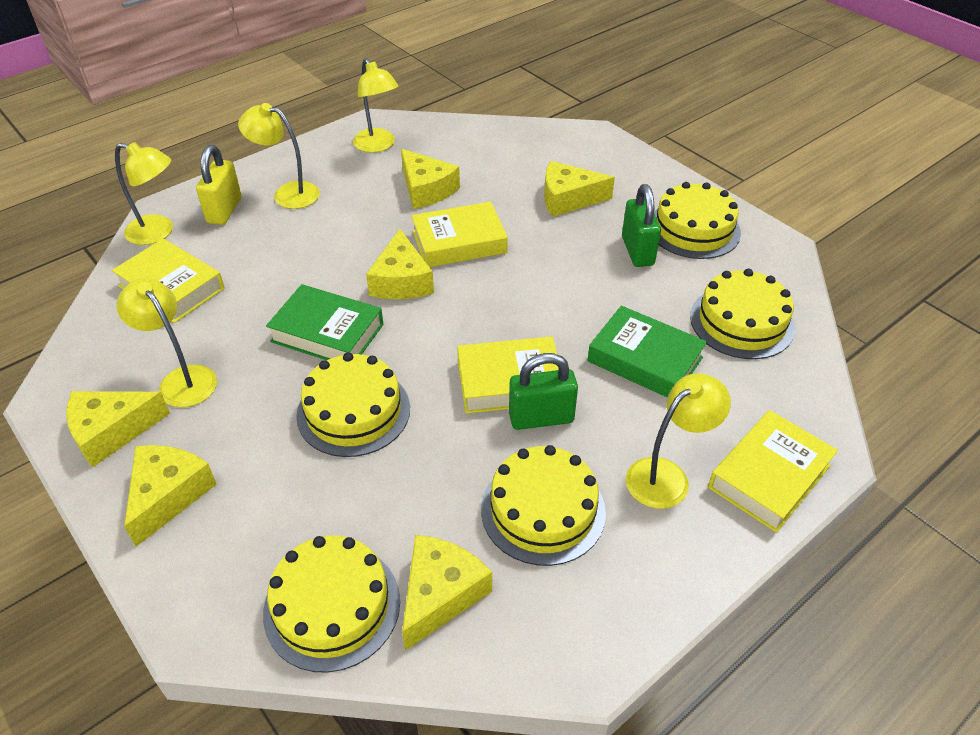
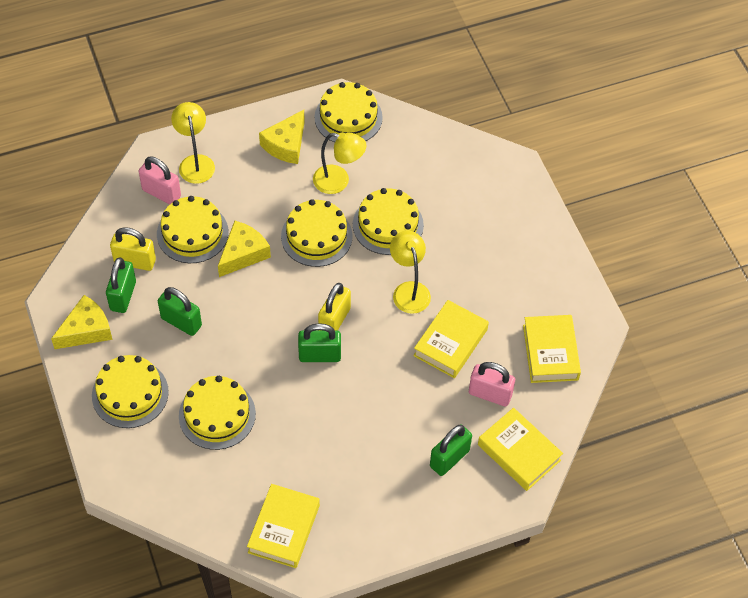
green book: 2 -> 0
green padlock: 2 -> 4
pink padlock: 0 -> 2
yellow cake: 5 -> 6
yellow cheese: 6 -> 3
yellow lamp: 5 -> 3
yellow padlock: 1 -> 2

